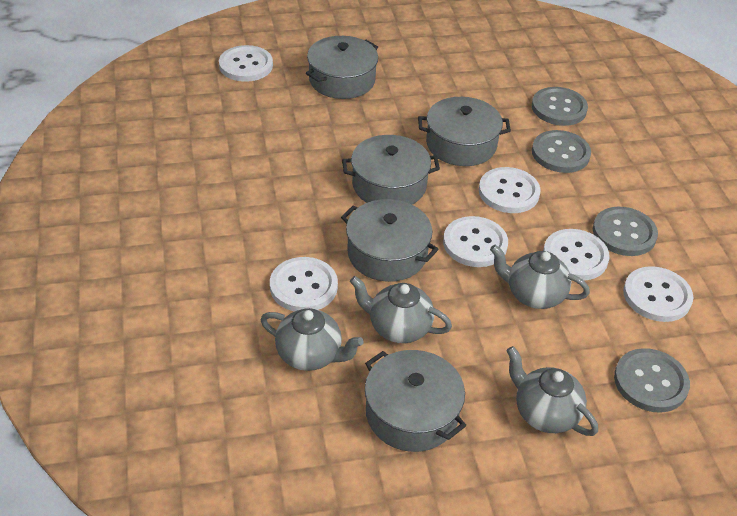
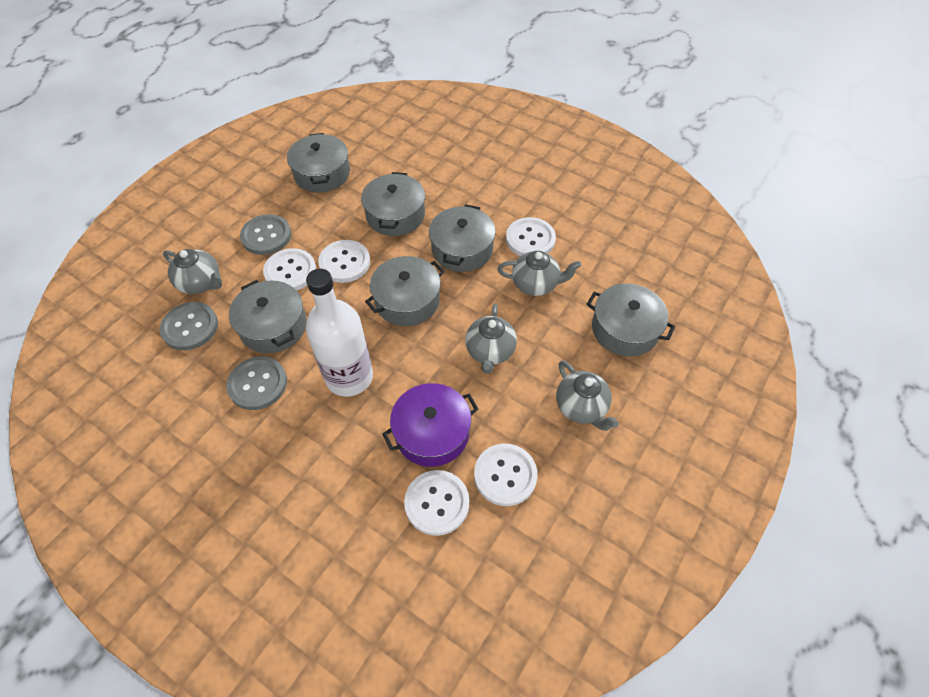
grey button: 4 -> 3
grey pot: 5 -> 6
purple pot: 0 -> 1
white bottle: 0 -> 1
white button: 6 -> 5

